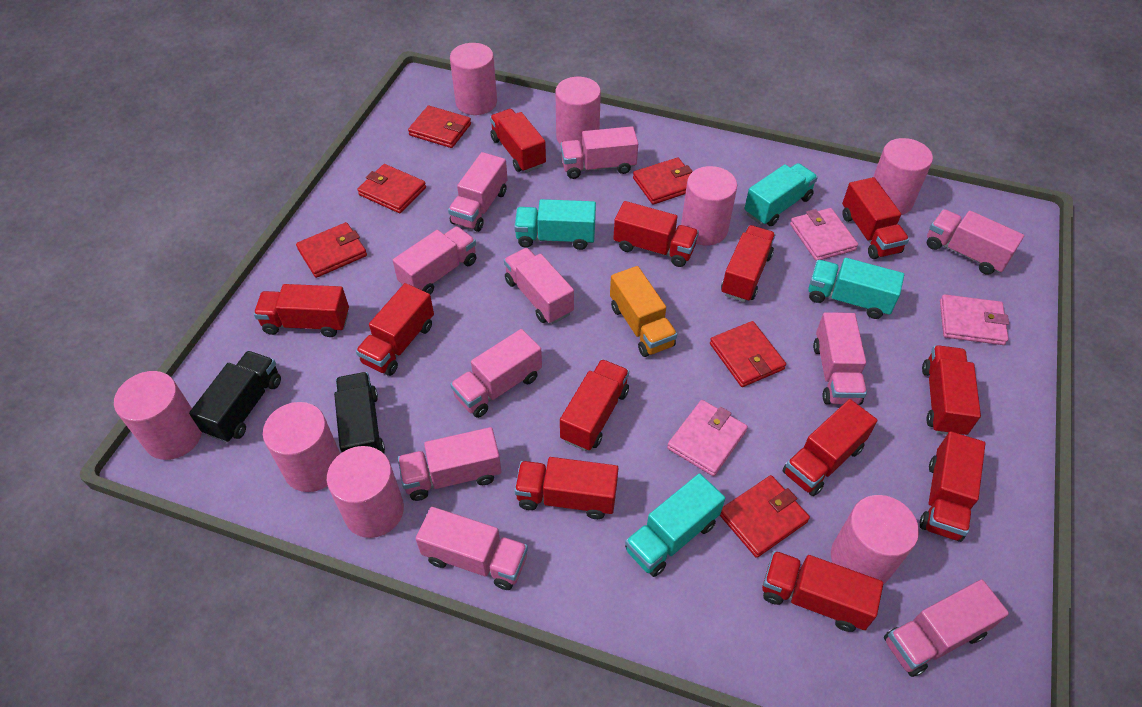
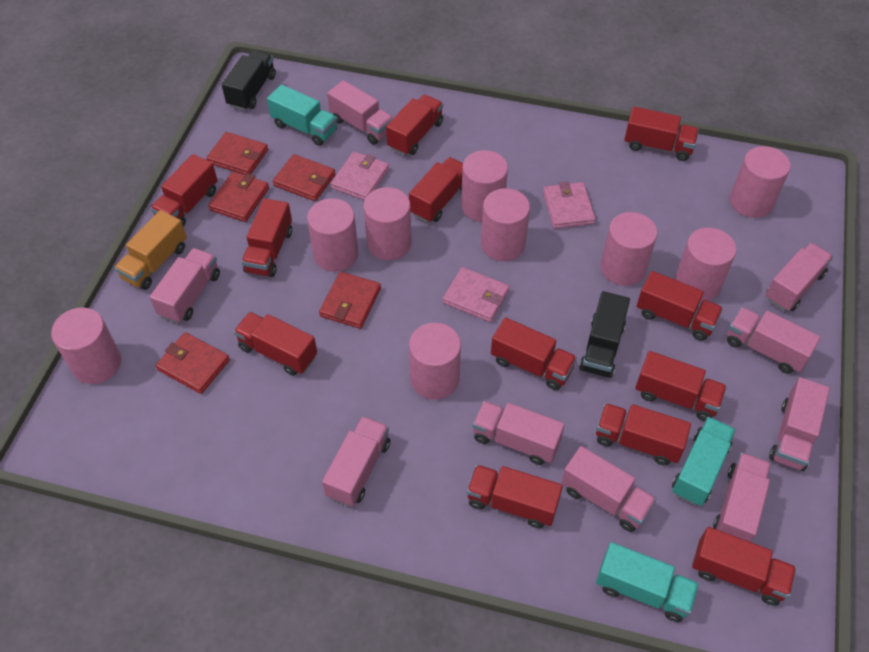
pink cylinder: 8 -> 9
pink truck: 10 -> 9
red wallet: 6 -> 5
turquoise truck: 4 -> 3

